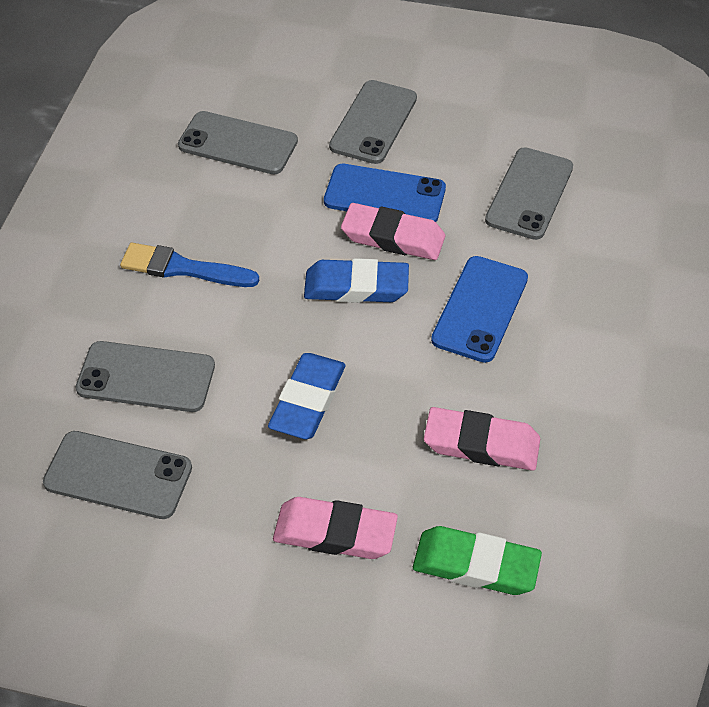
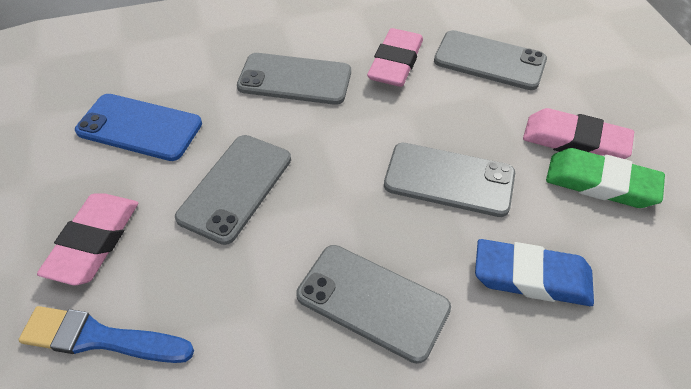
blue eraser: 2 -> 1
blue phone: 2 -> 1

